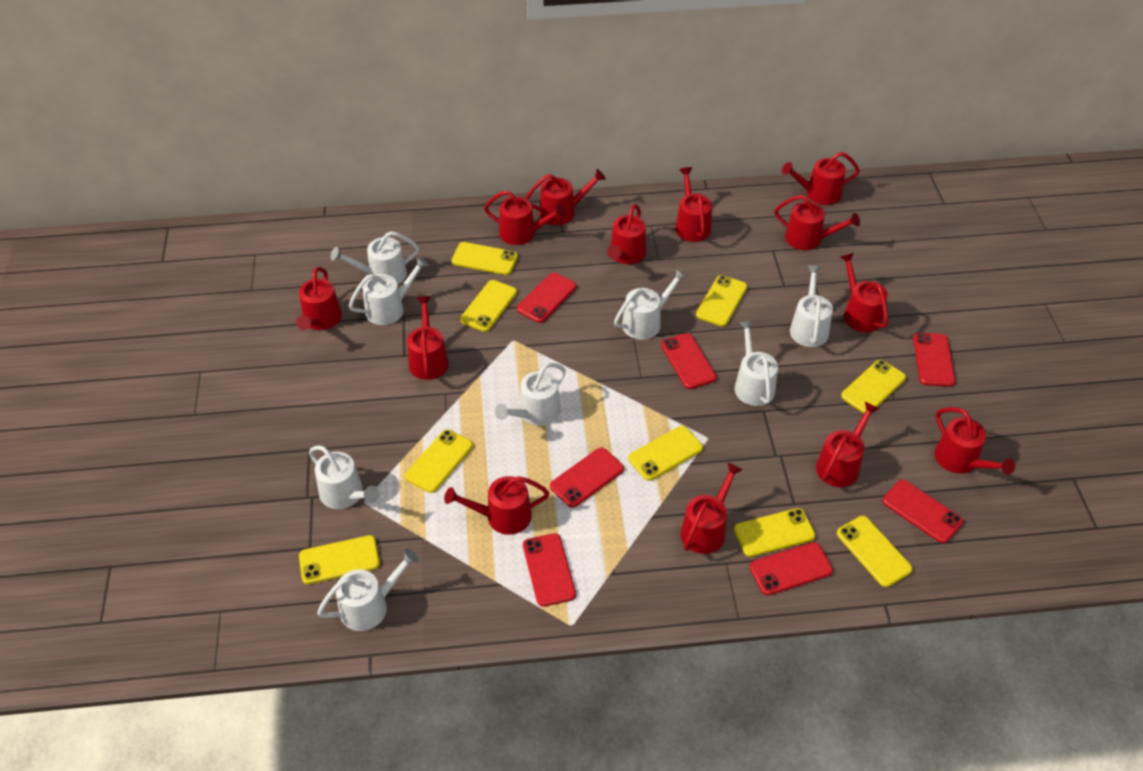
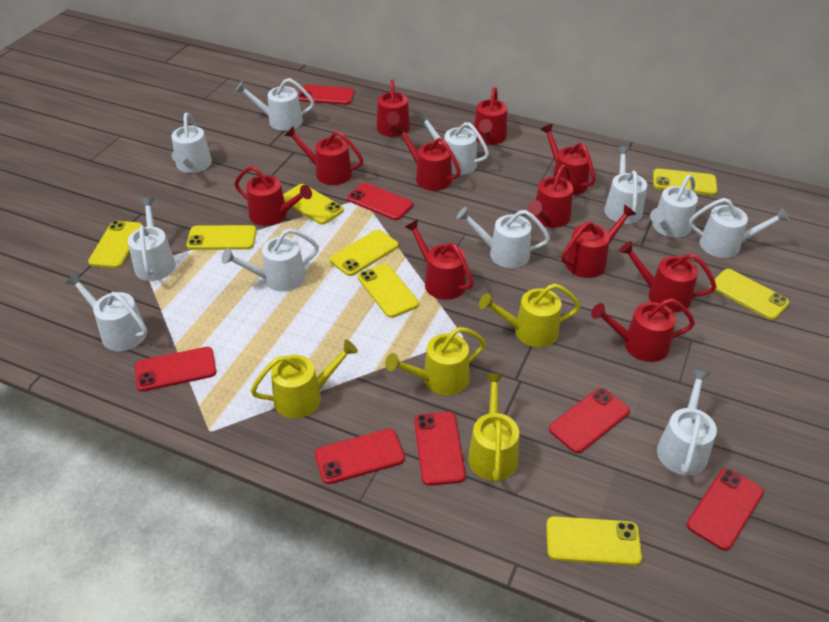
red watering can: 13 -> 11
white watering can: 8 -> 11
yellow phone: 9 -> 8
yellow watering can: 0 -> 4

